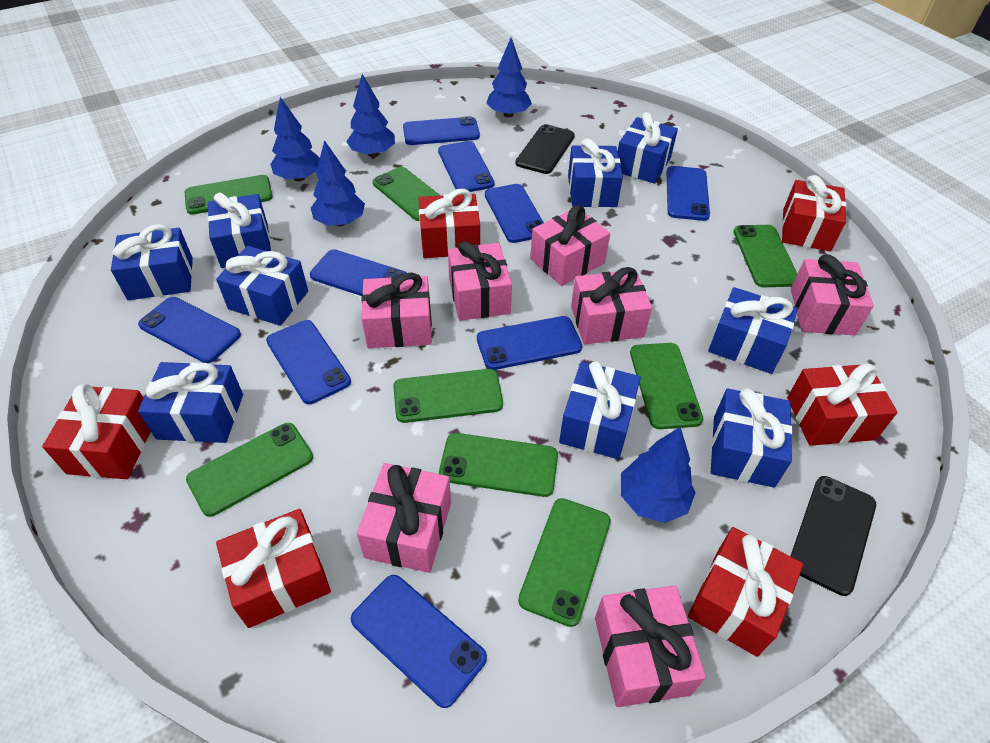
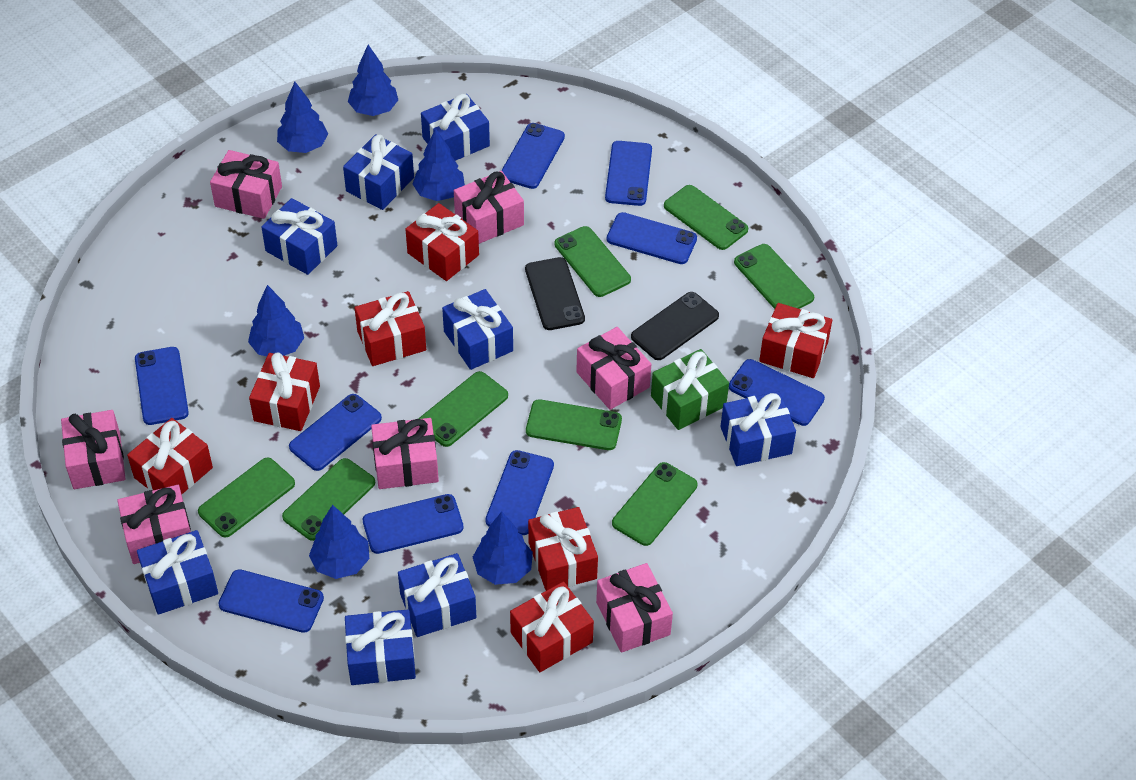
blue gift: 9 -> 8
blue tree: 5 -> 6
green gift: 0 -> 1
red gift: 6 -> 7

